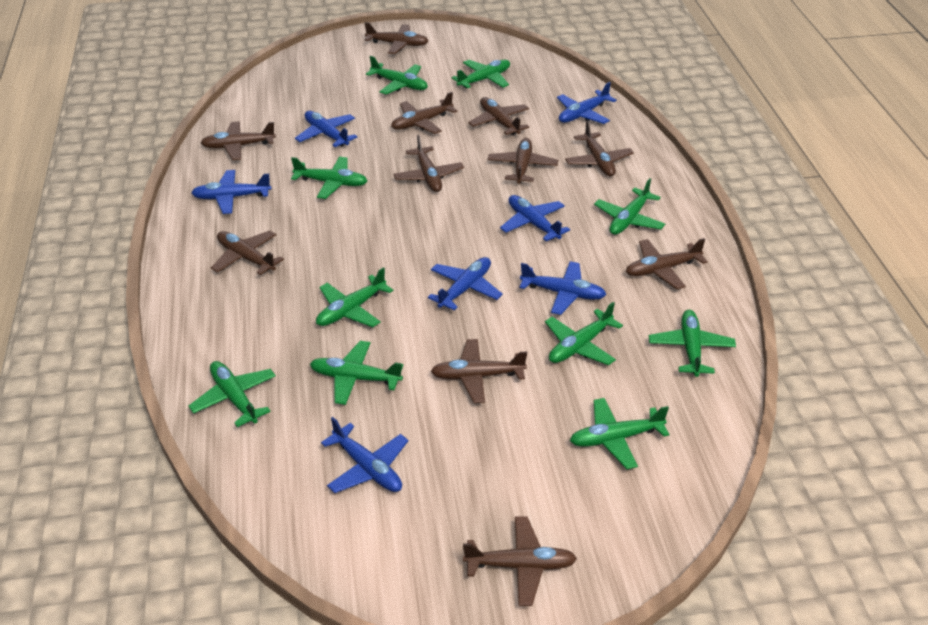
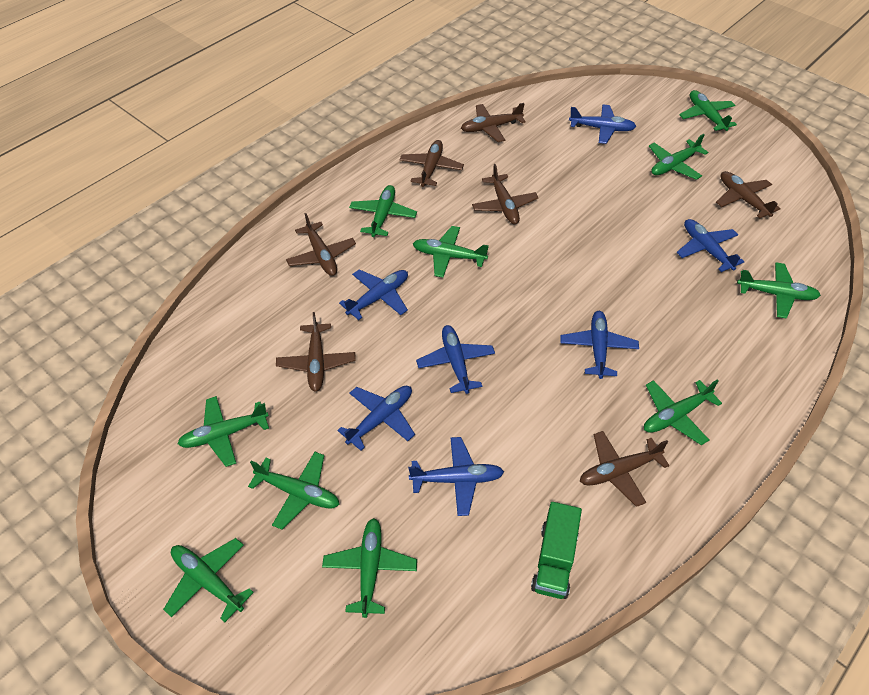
brown plane: 11 -> 7
green truck: 0 -> 1

